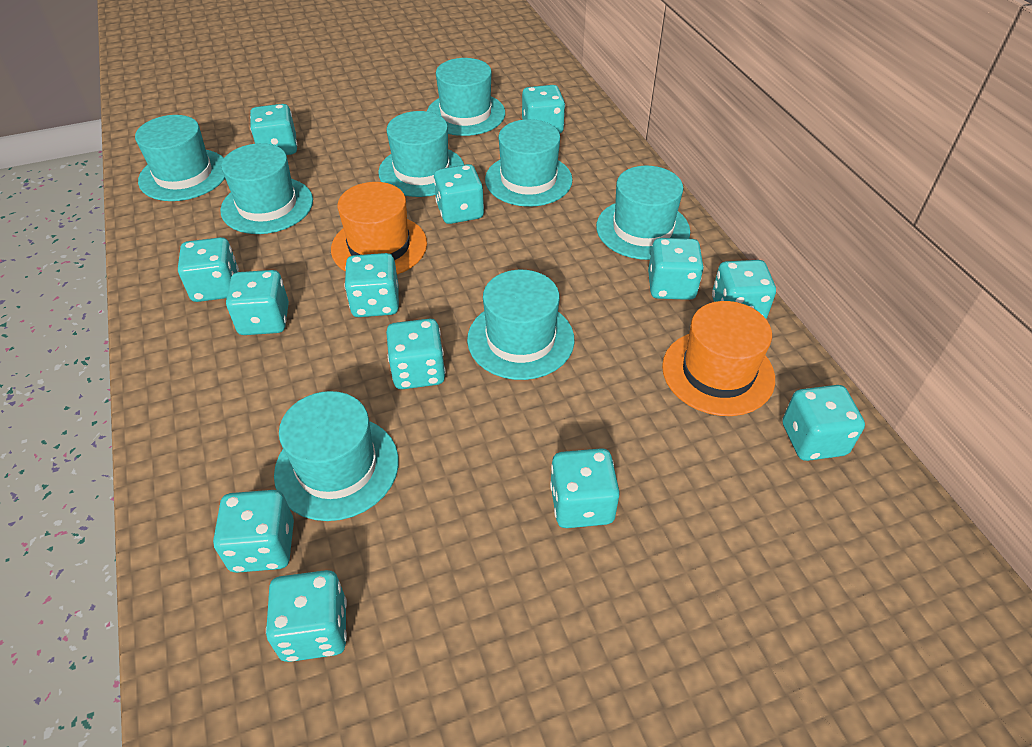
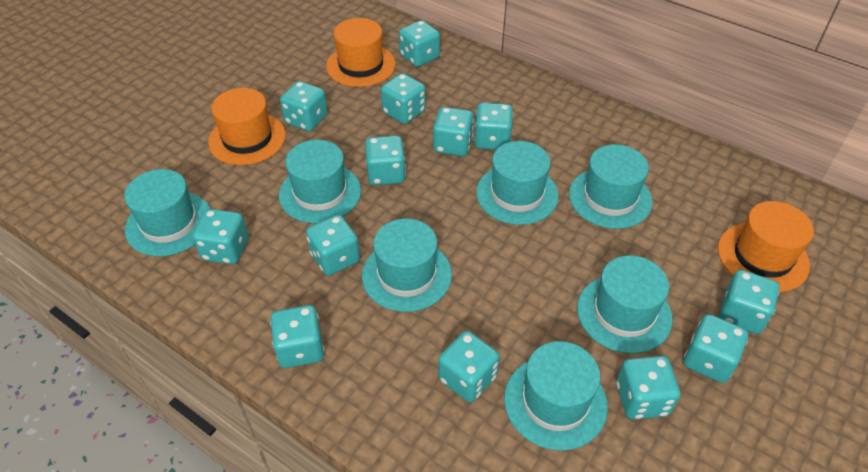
orange hat: 2 -> 3
turquoise hat: 8 -> 7

